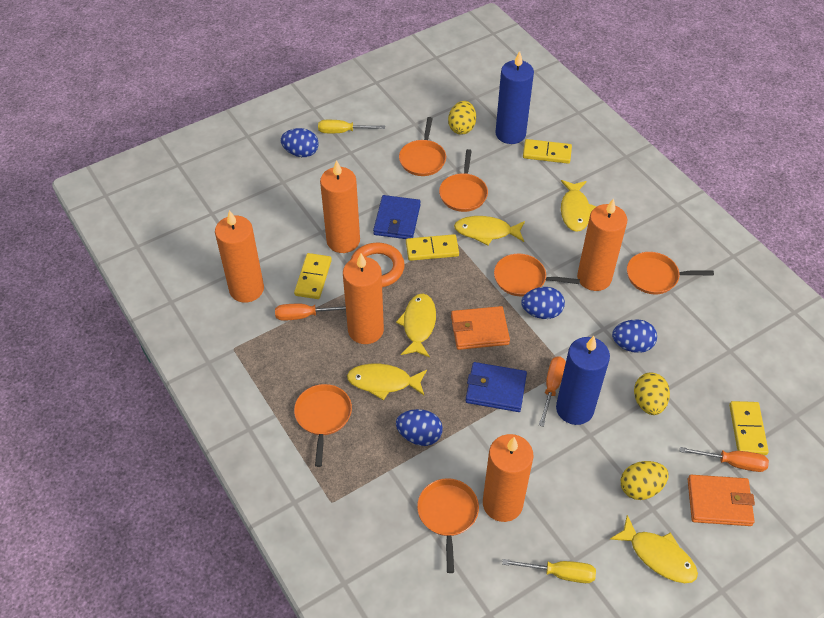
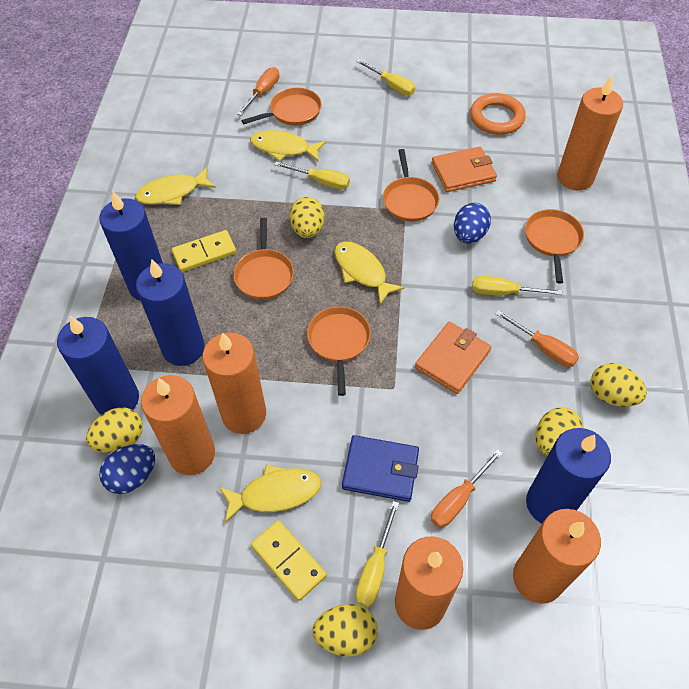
blue candle: 2 -> 4
blue egg: 4 -> 2
blue wallet: 2 -> 1
orange pan: 6 -> 5
yellow domino: 4 -> 2
yellow egg: 3 -> 5
yellow fish: 5 -> 4
yellow screwdriver: 2 -> 4

